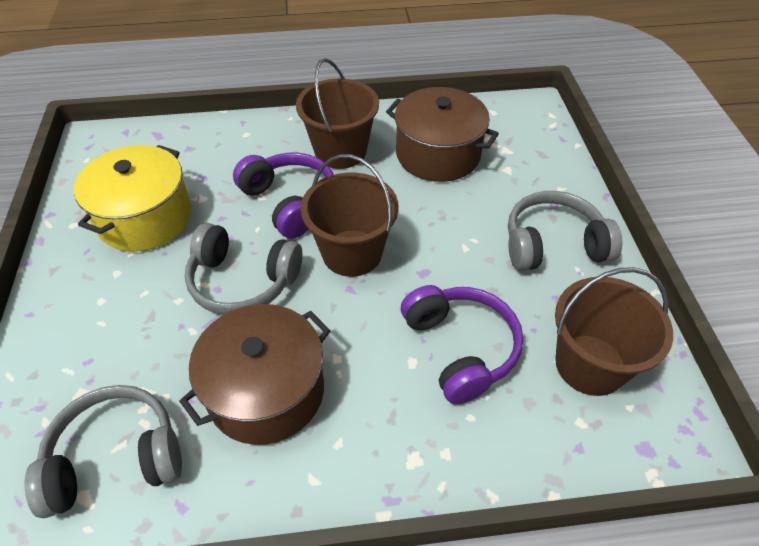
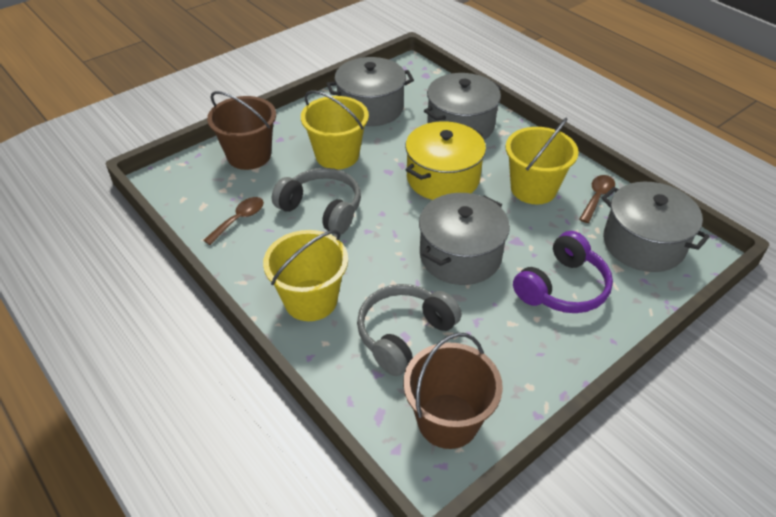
brown bucket: 3 -> 2
brown pot: 2 -> 0
brown spoon: 0 -> 2
grey headphones: 3 -> 2
grey pot: 0 -> 4
purple headphones: 2 -> 1
yellow bucket: 0 -> 3

